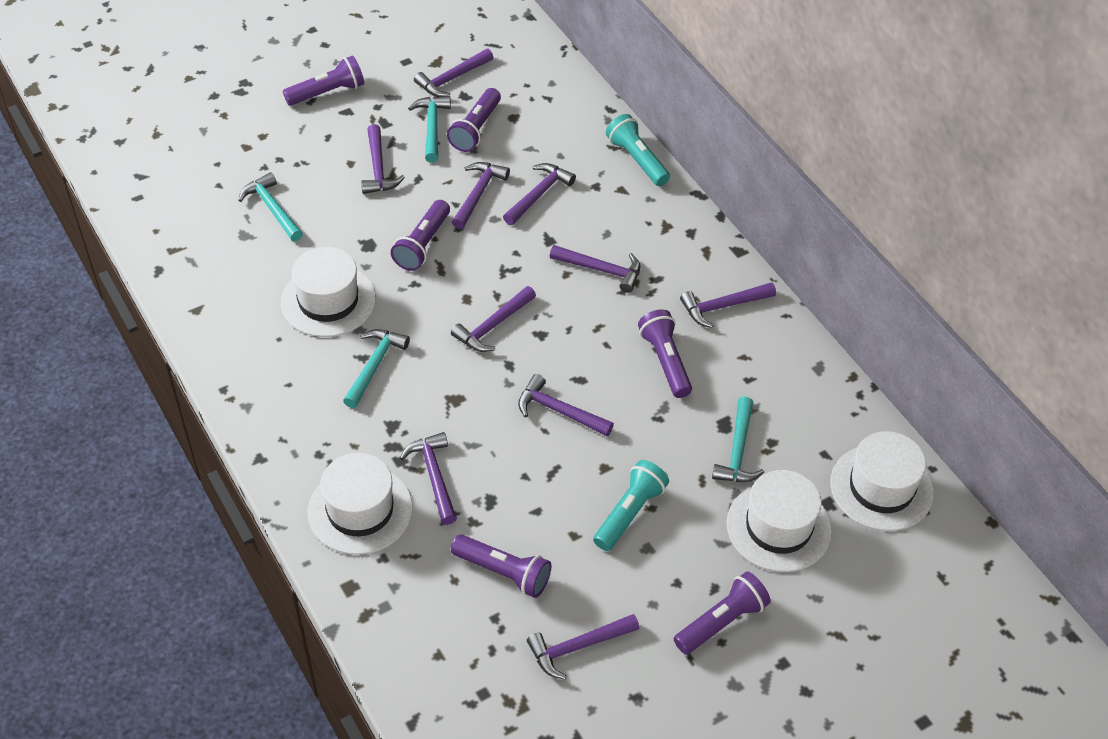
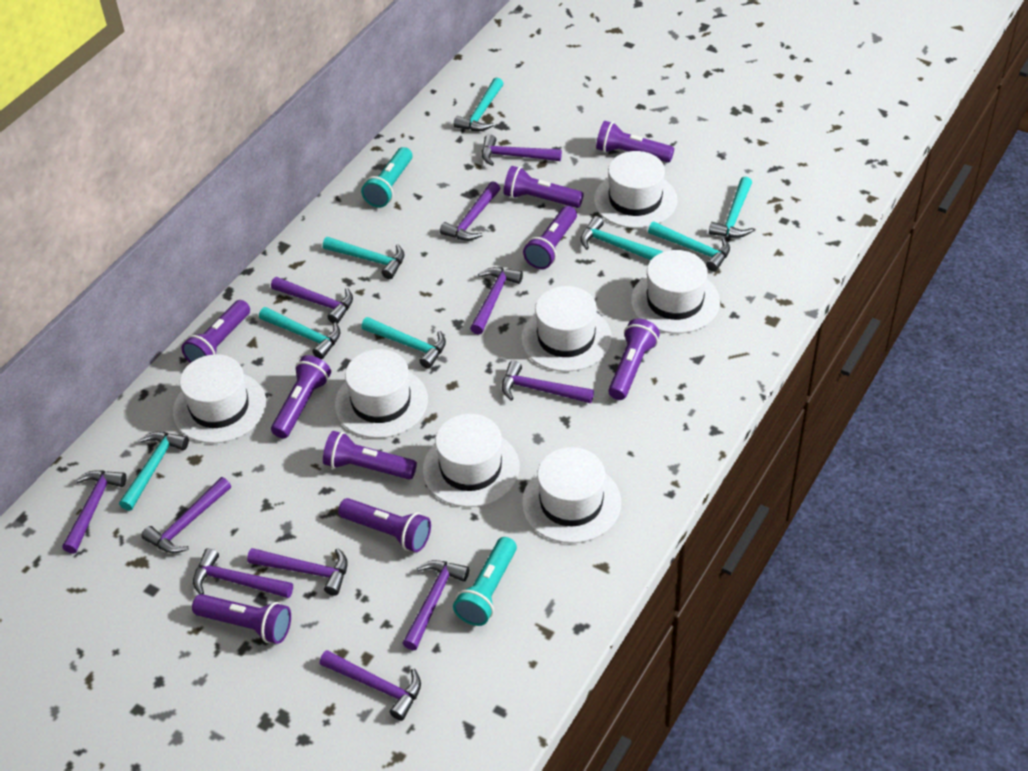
purple flashlight: 6 -> 9
purple hammer: 10 -> 11
turquoise hammer: 4 -> 8
white hat: 4 -> 7

